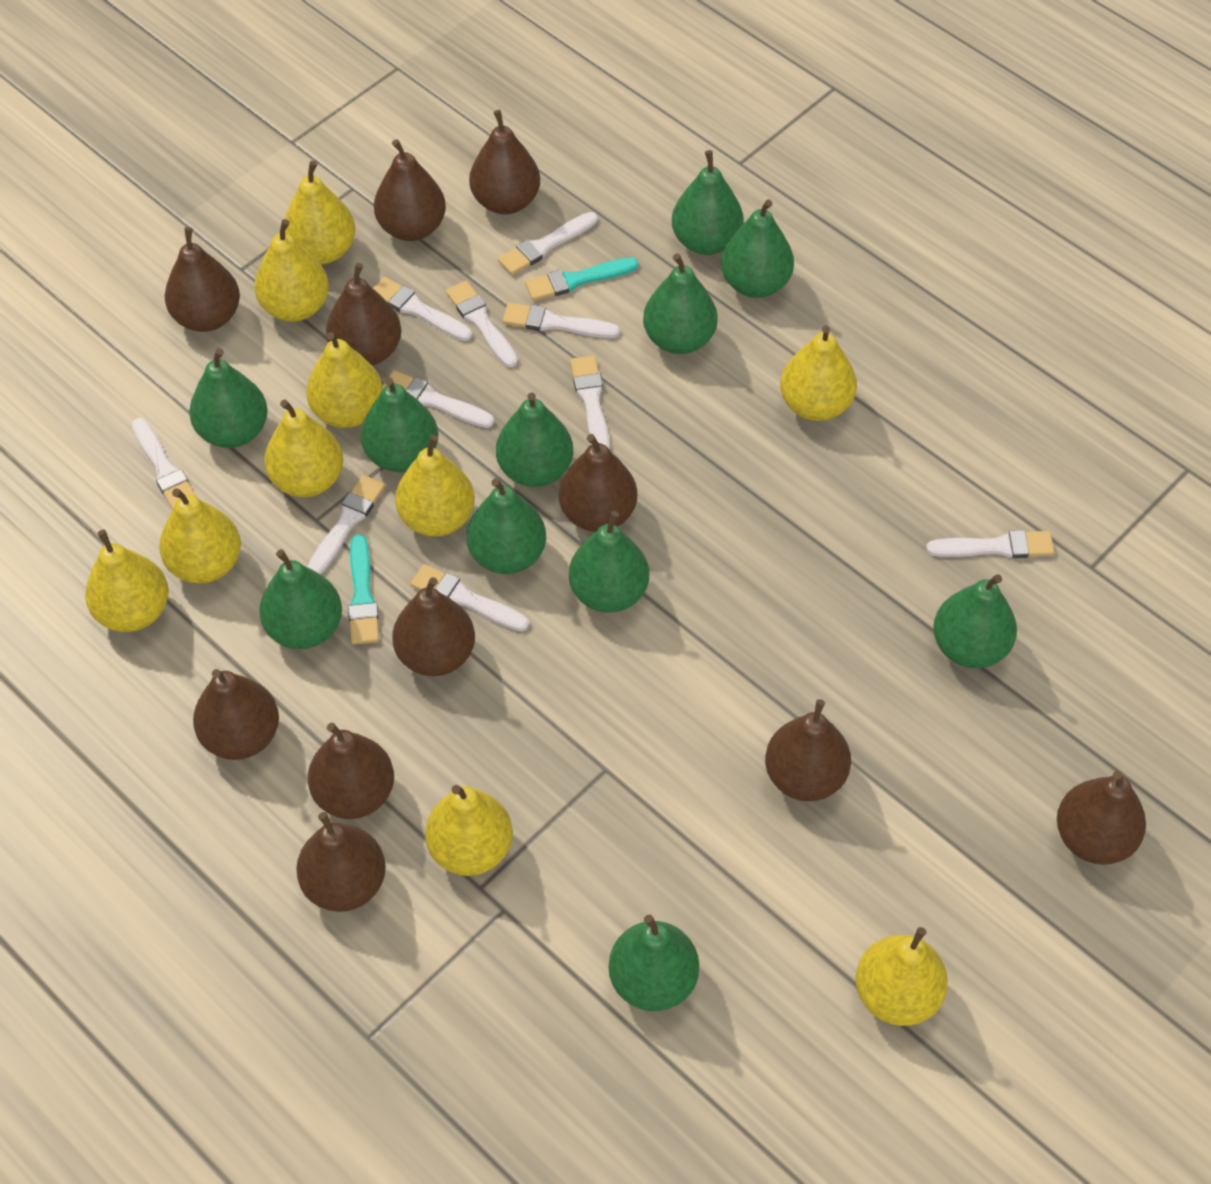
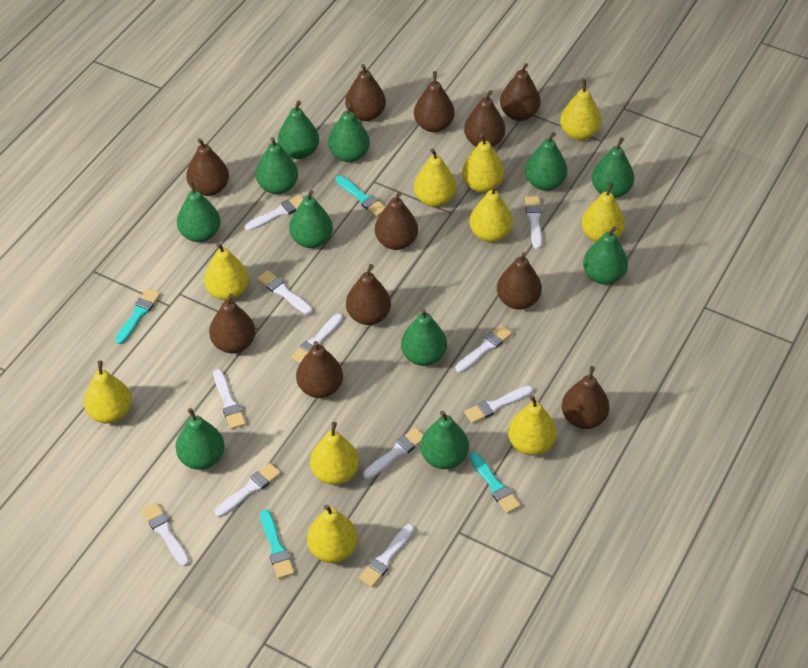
turquoise brush: 2 -> 4
white brush: 10 -> 11

